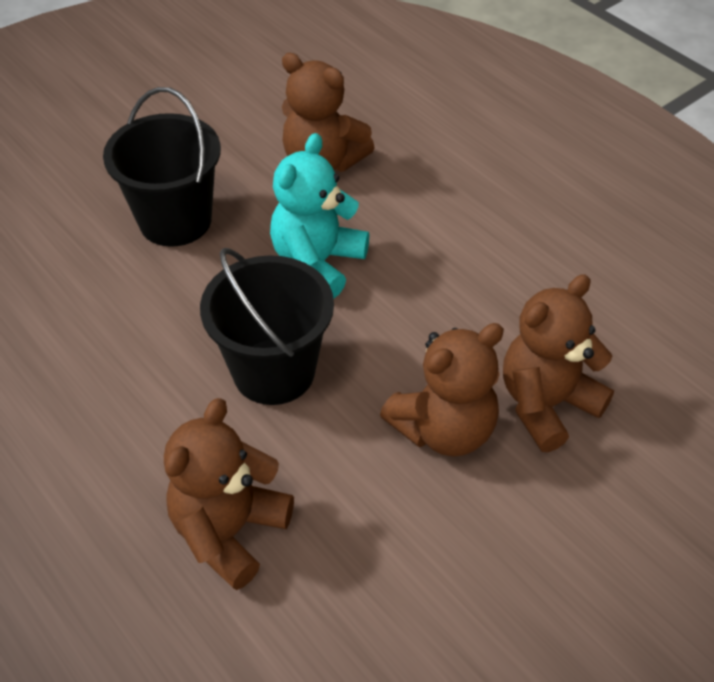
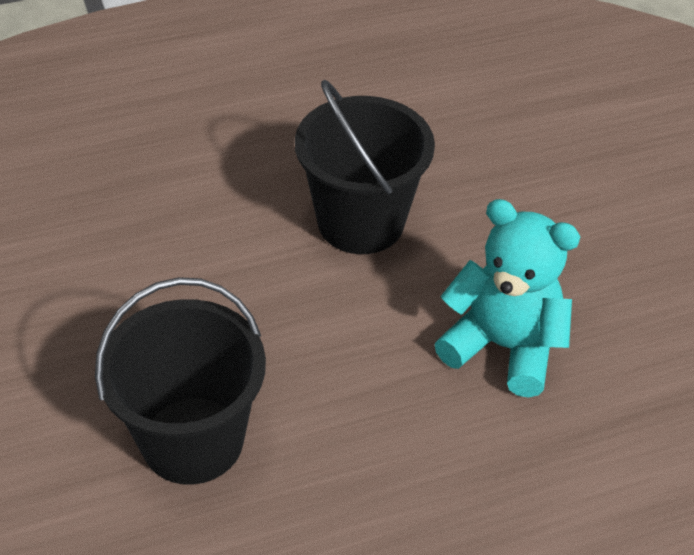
brown teddy bear: 4 -> 0

